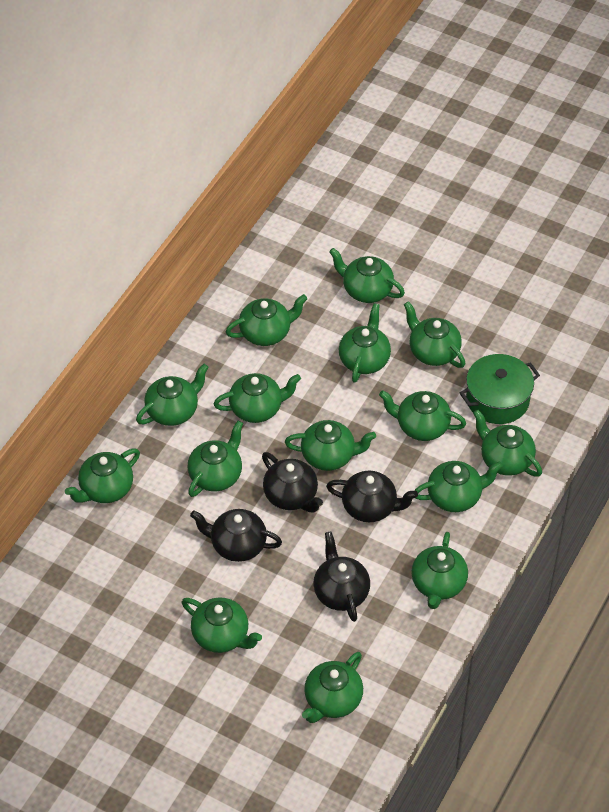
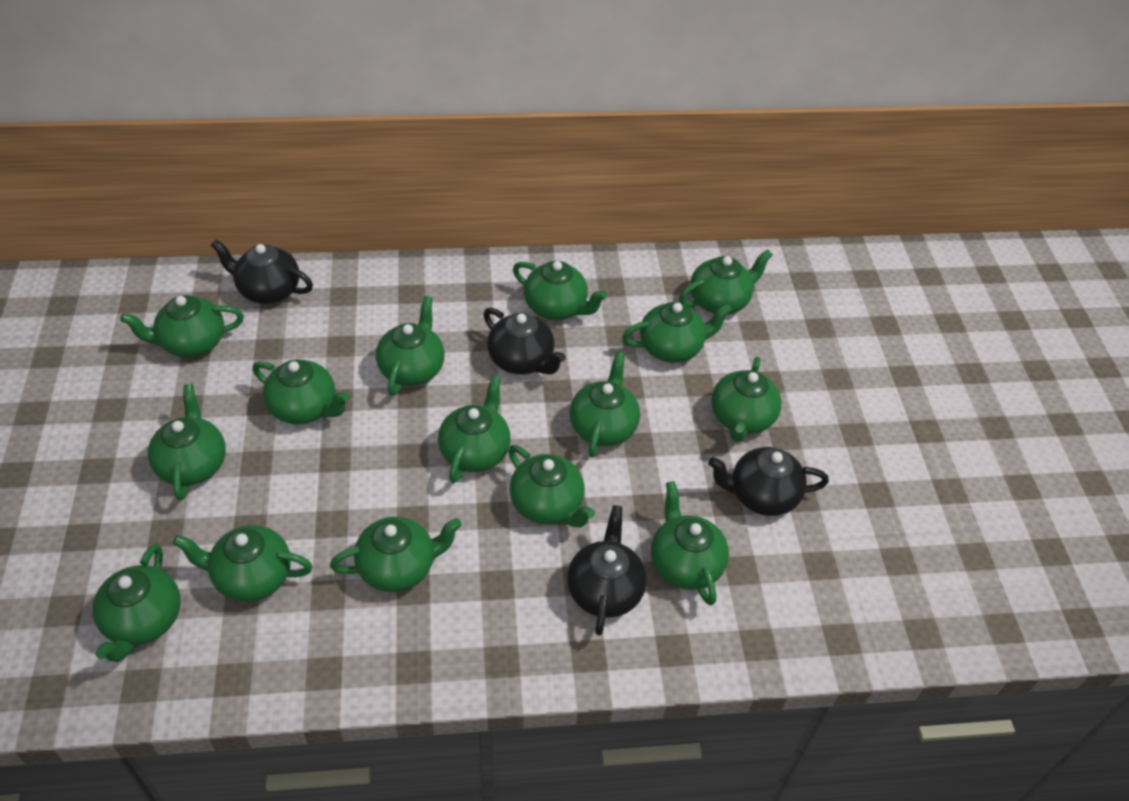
green pot: 1 -> 0

